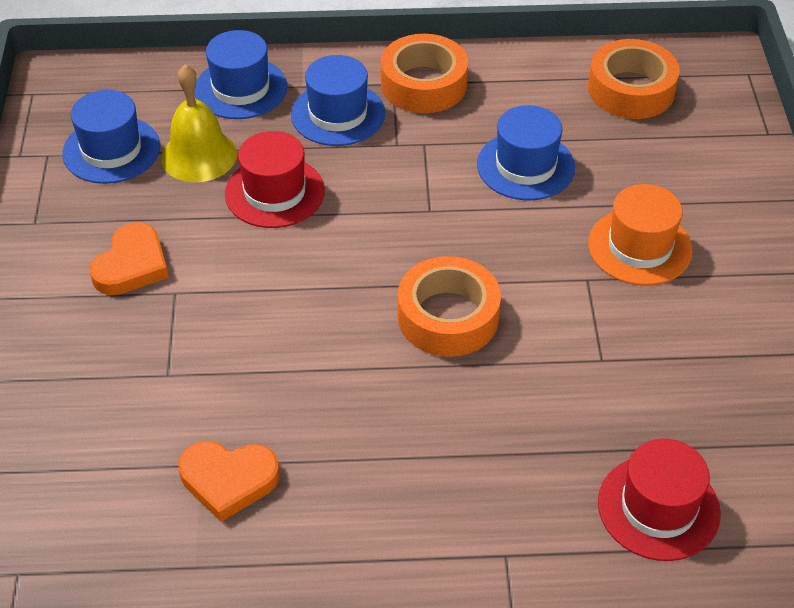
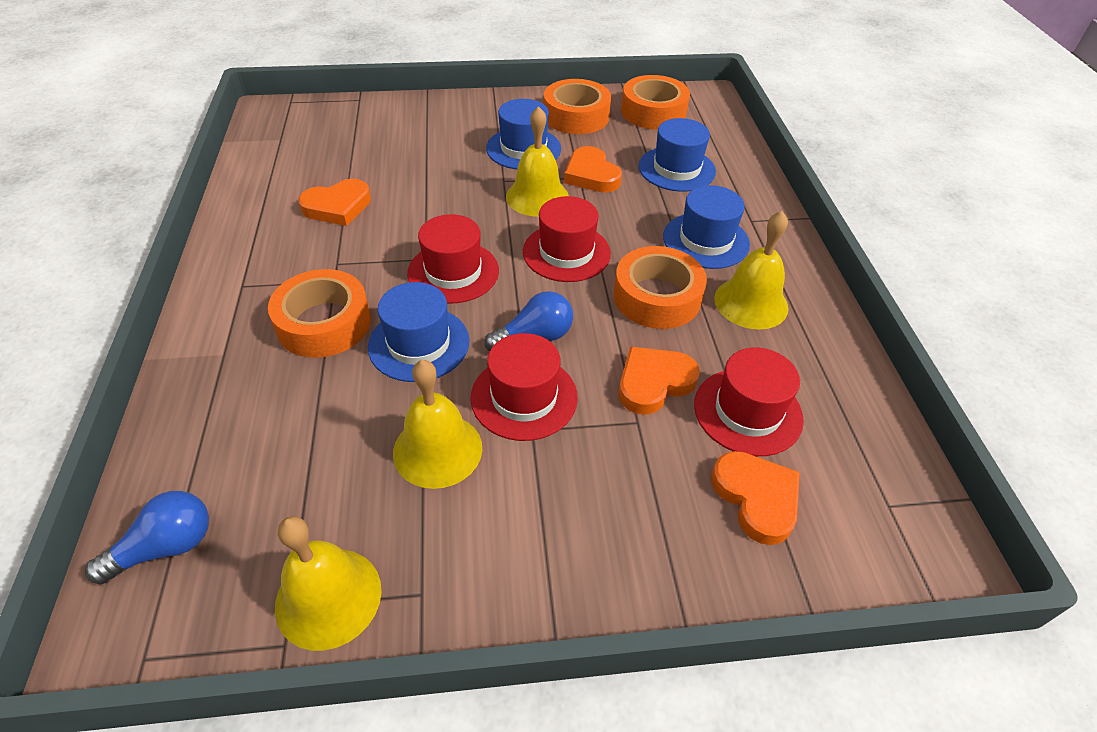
blue light bulb: 0 -> 2
orange hat: 1 -> 0
orange heart: 2 -> 4
orange tape: 3 -> 4
red hat: 2 -> 4
yellow bell: 1 -> 4

